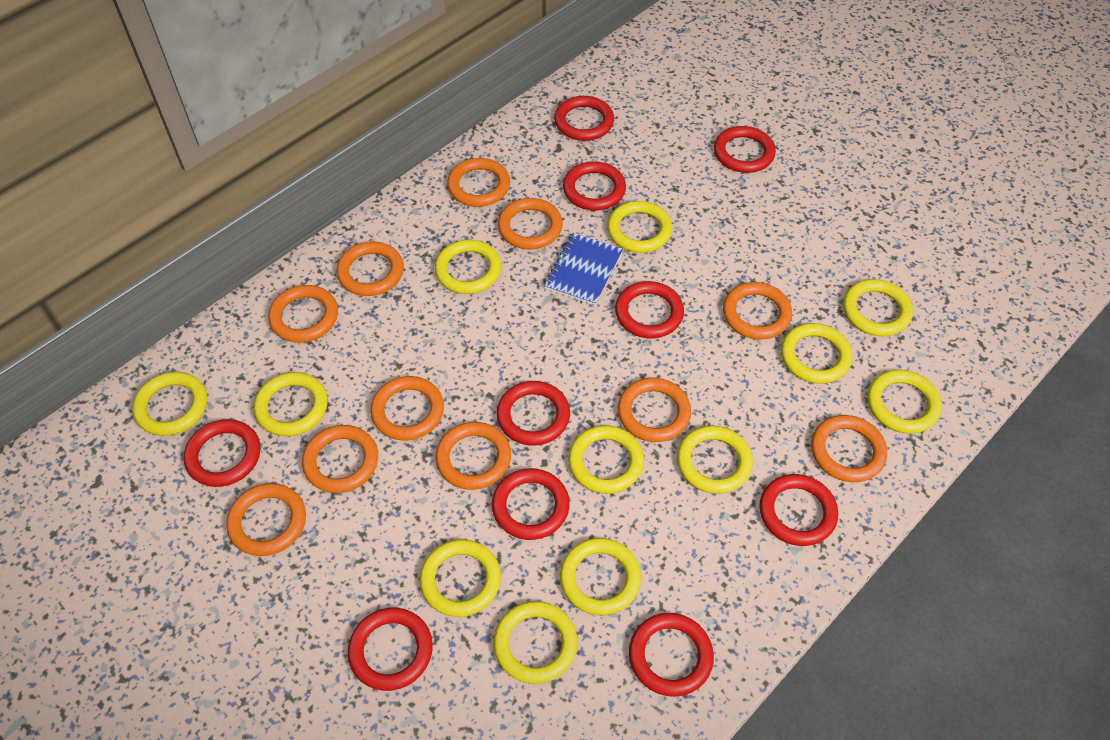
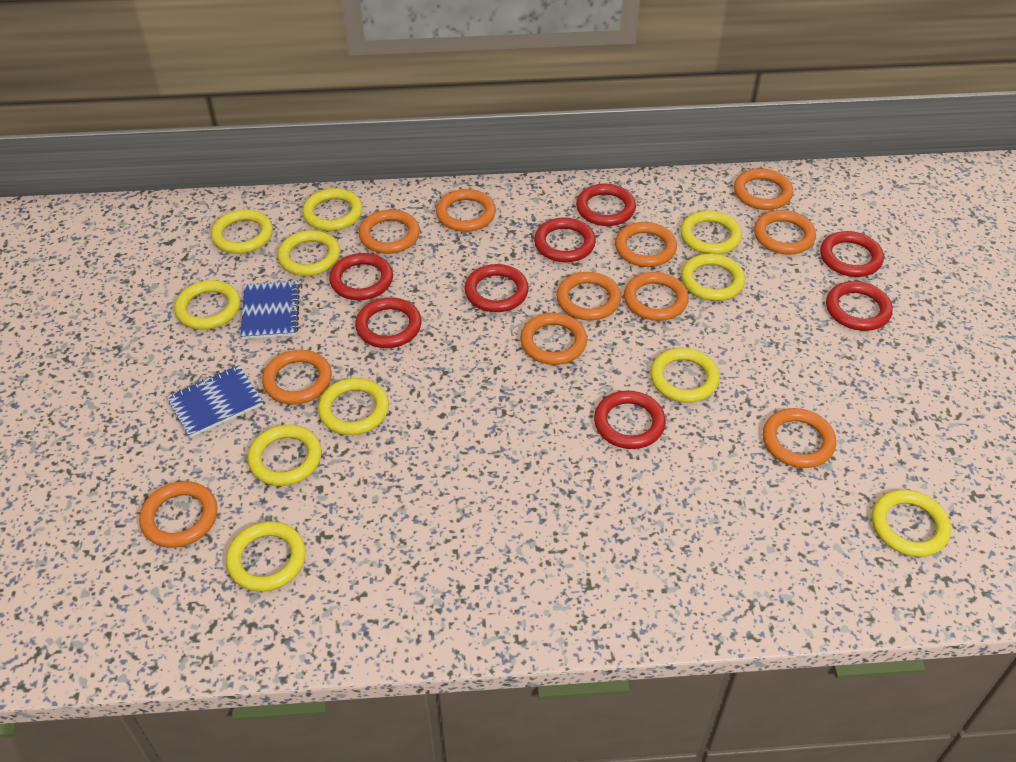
blue notebook: 1 -> 2
red ring: 10 -> 8
yellow ring: 12 -> 11

